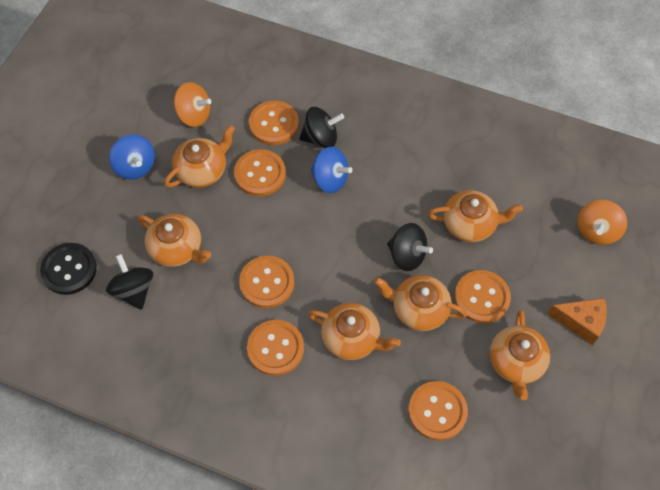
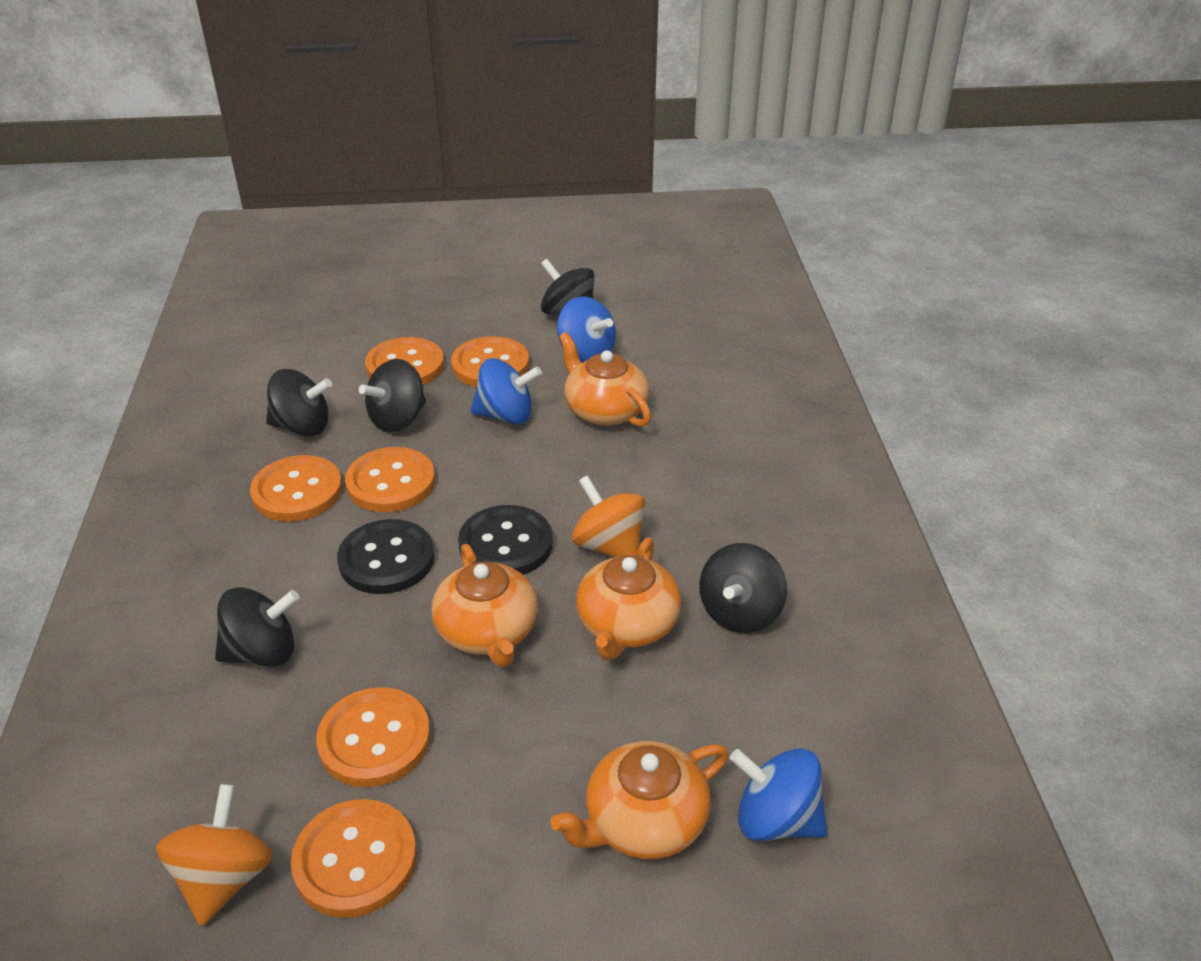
black button: 1 -> 2
black spinning top: 3 -> 5
blue spinning top: 2 -> 3
orange cheese: 1 -> 0
orange teapot: 6 -> 4

